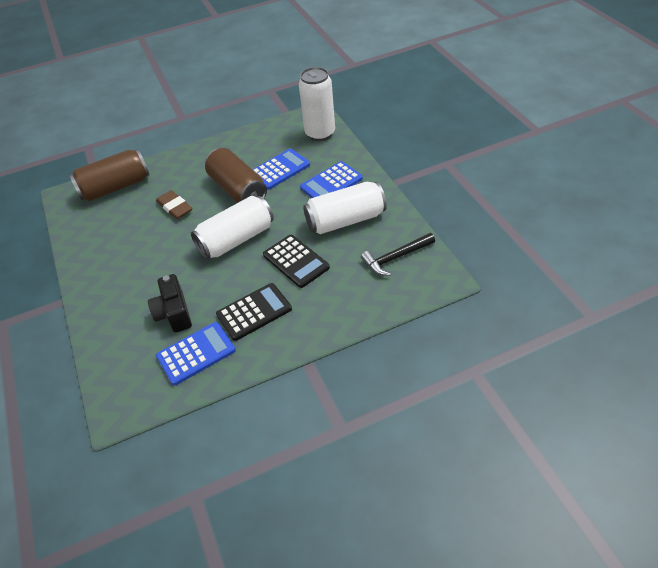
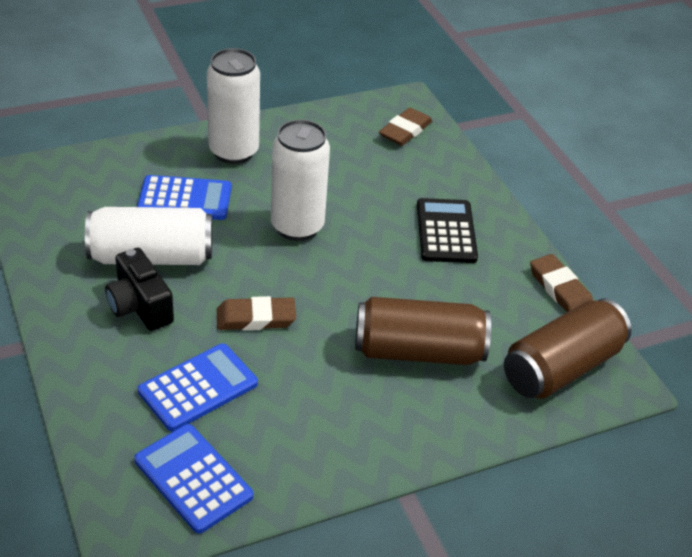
black calculator: 2 -> 1
black hammer: 1 -> 0
brown eraser: 1 -> 3

